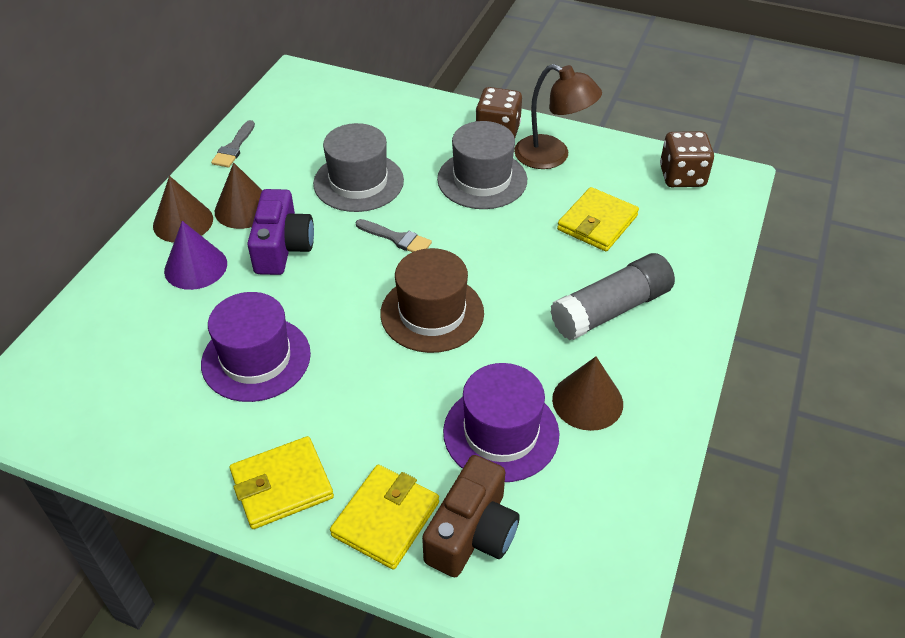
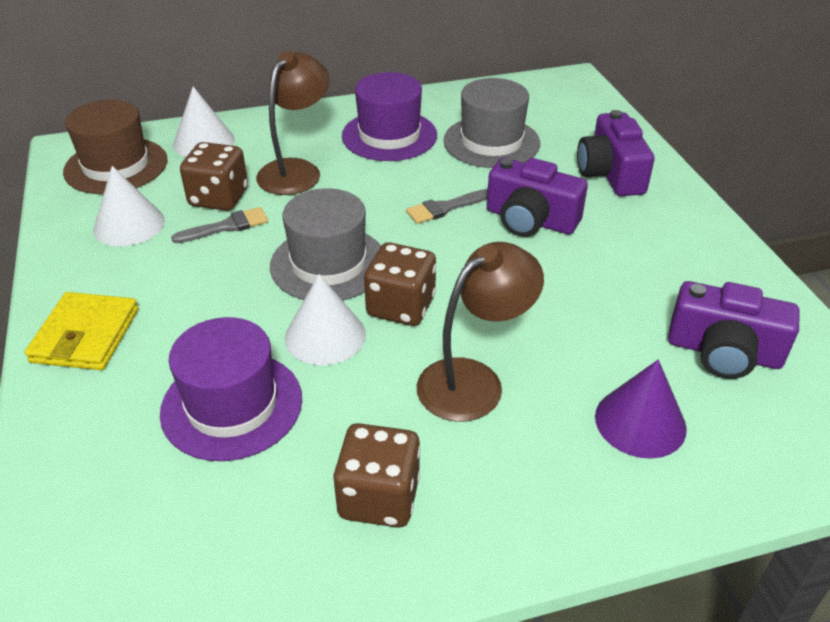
brown camera: 1 -> 0
brown cone: 3 -> 0
brown dice: 2 -> 3
brown lamp: 1 -> 2
grey glue stick: 1 -> 0
purple camera: 1 -> 3
white cone: 0 -> 3
yellow wallet: 3 -> 1

